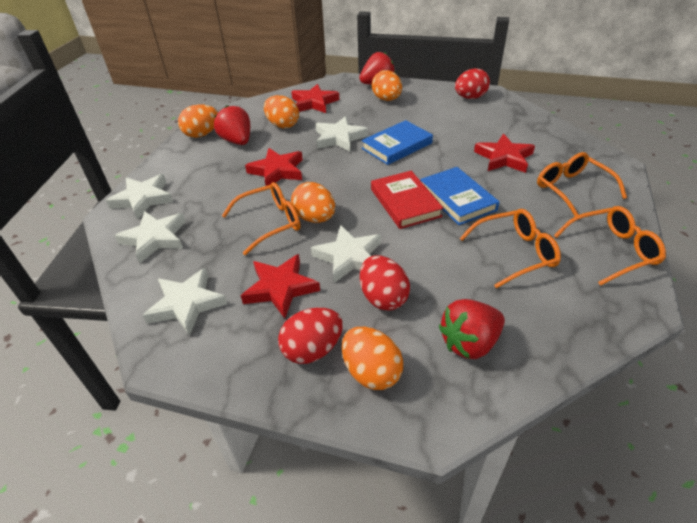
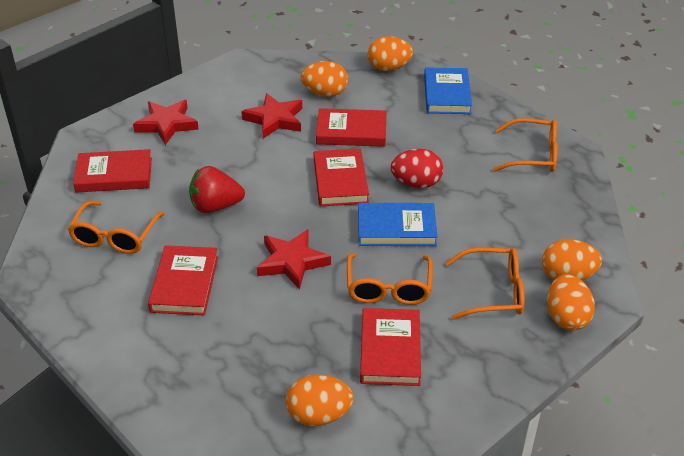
red book: 1 -> 5
red egg: 3 -> 1
red star: 4 -> 3
red strawberry: 3 -> 1
white star: 5 -> 0

